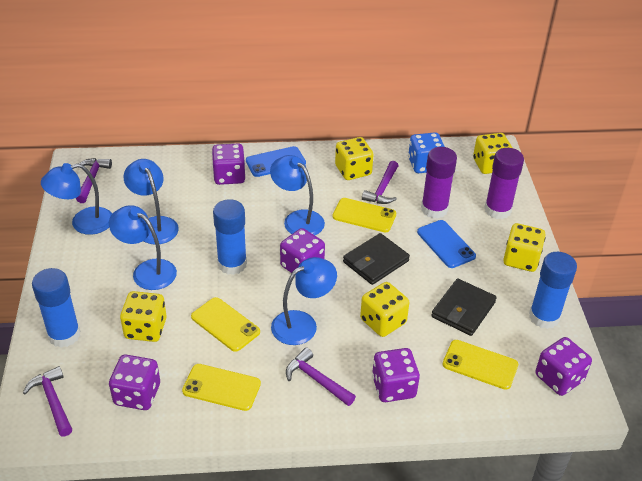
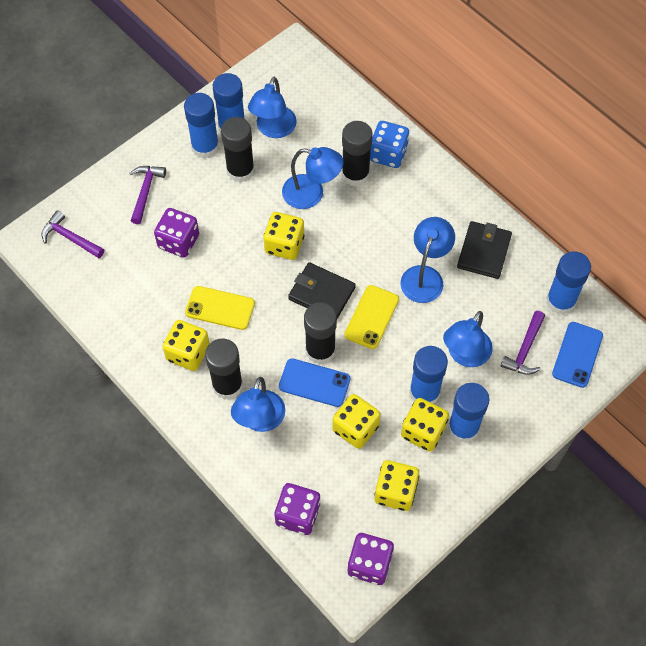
black glue stick: 0 -> 4
blue glue stick: 3 -> 5
purple dice: 5 -> 3
purple glue stick: 2 -> 0
purple hammer: 4 -> 3
yellow phone: 4 -> 2

